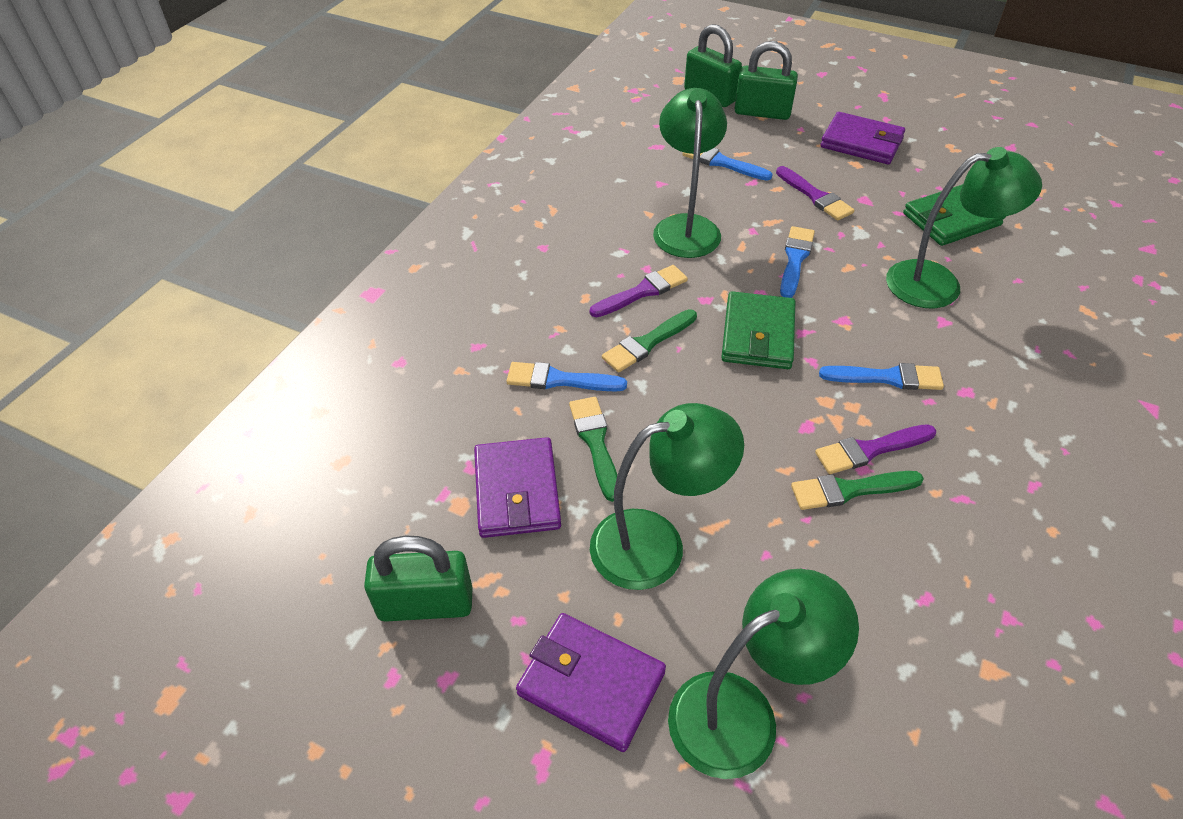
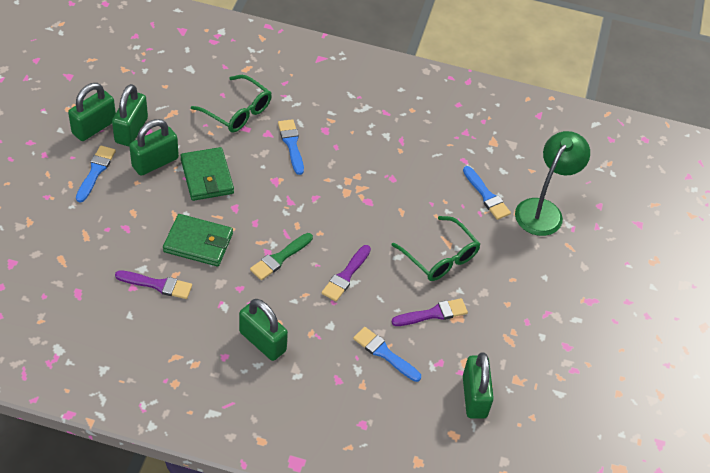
green brush: 3 -> 1
green glasses: 0 -> 2
green lamp: 4 -> 1
green padlock: 3 -> 5
purple wallet: 3 -> 0

